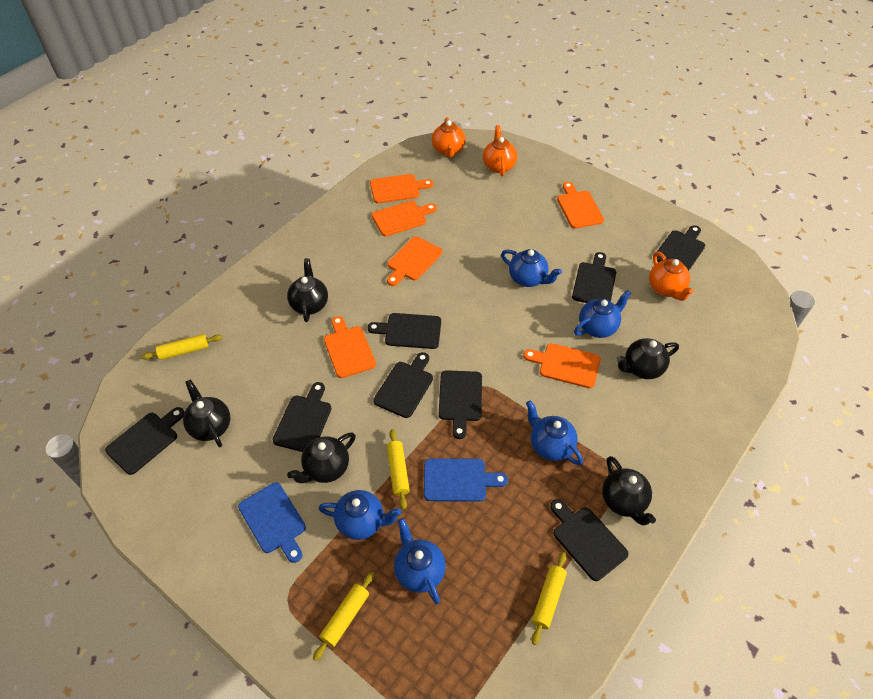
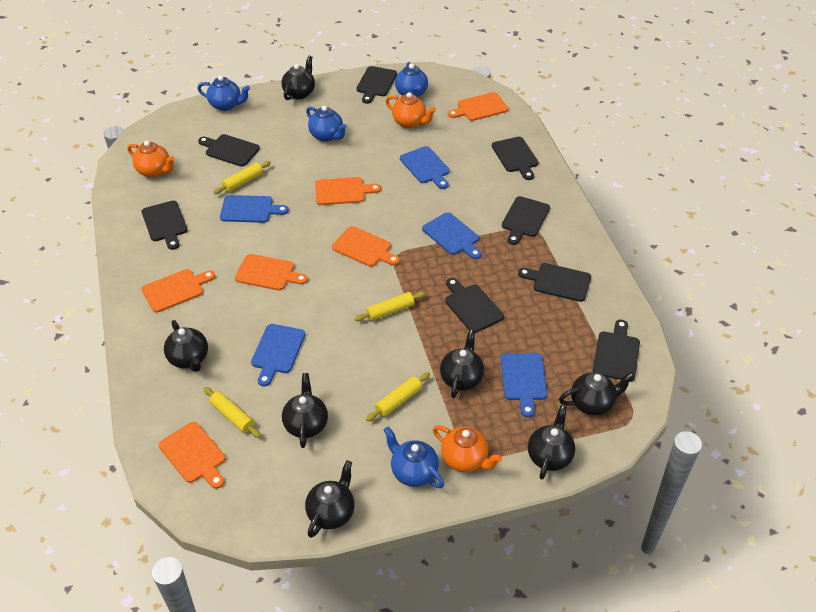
black teapot: 5 -> 7
blue cutting board: 2 -> 5
blue teapot: 5 -> 4

